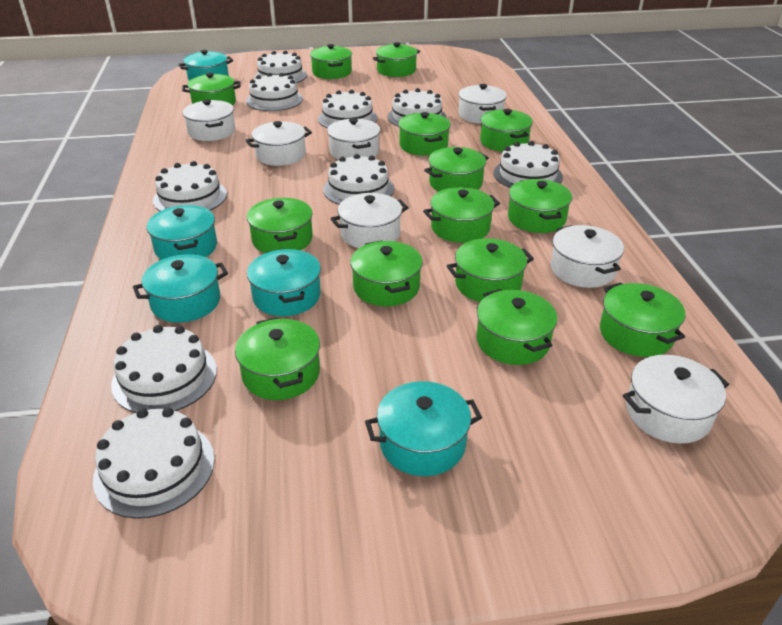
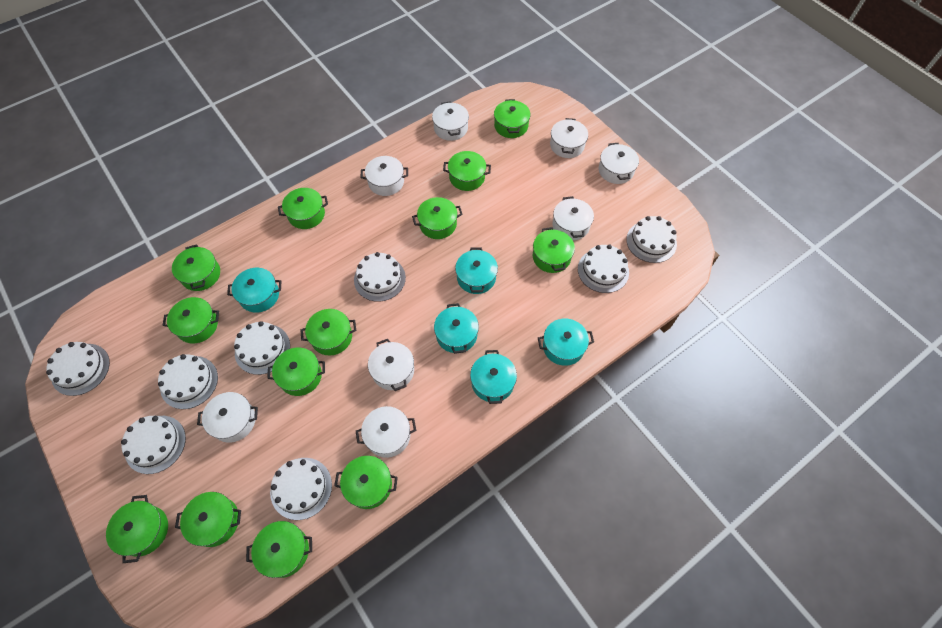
green pot: 14 -> 13
white cake: 9 -> 8
white pot: 7 -> 8

